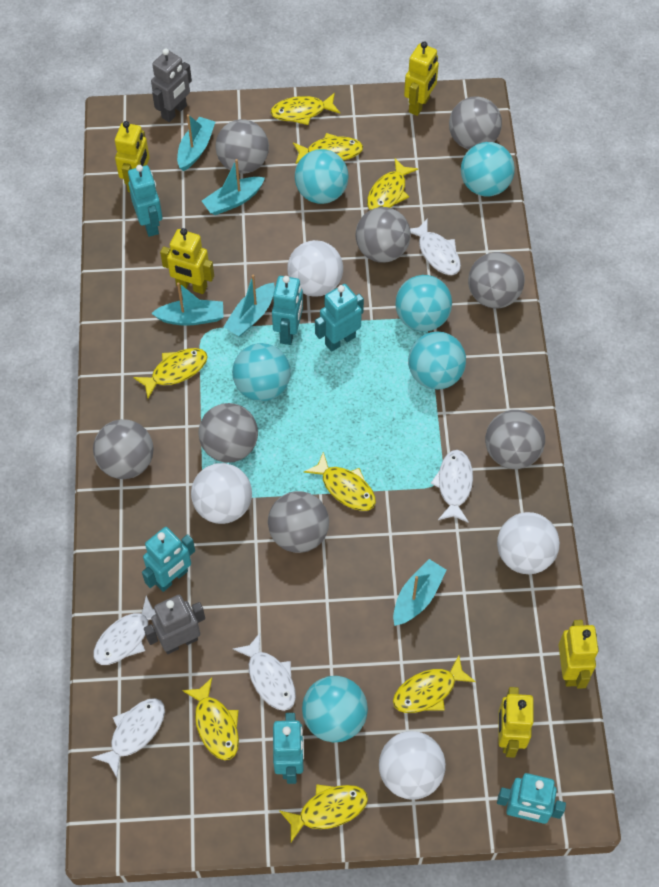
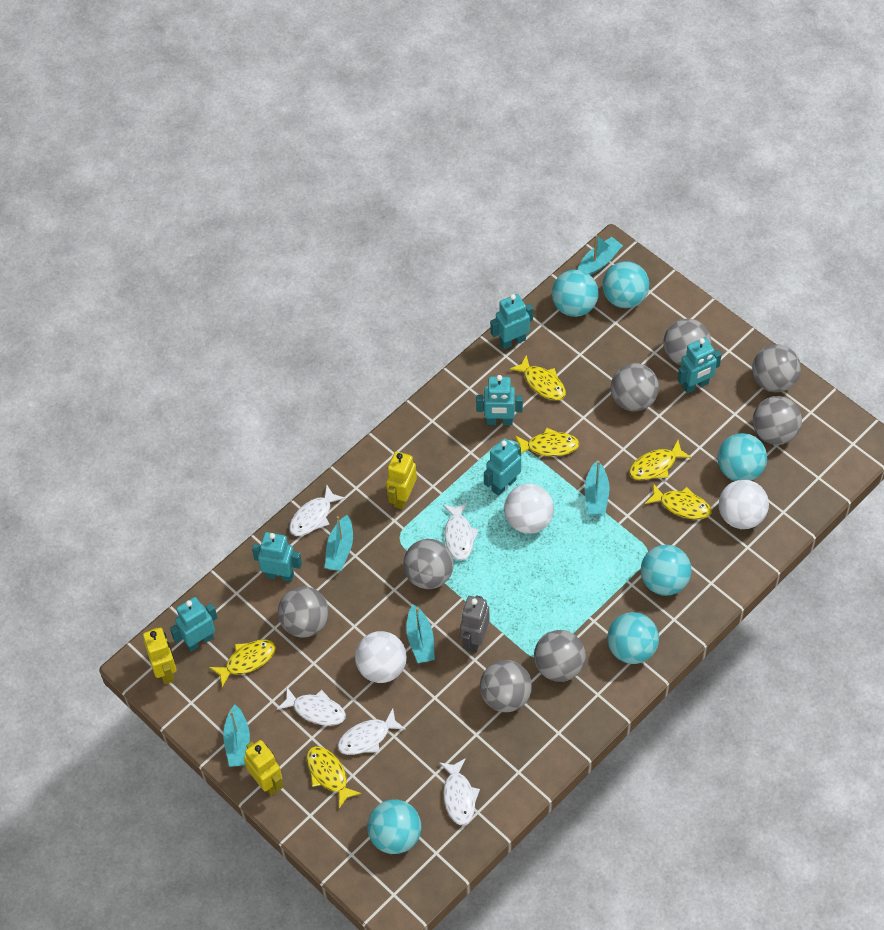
grey robot: 2 -> 1
white ball: 4 -> 3
yellow fish: 8 -> 6
yellow robot: 5 -> 3

